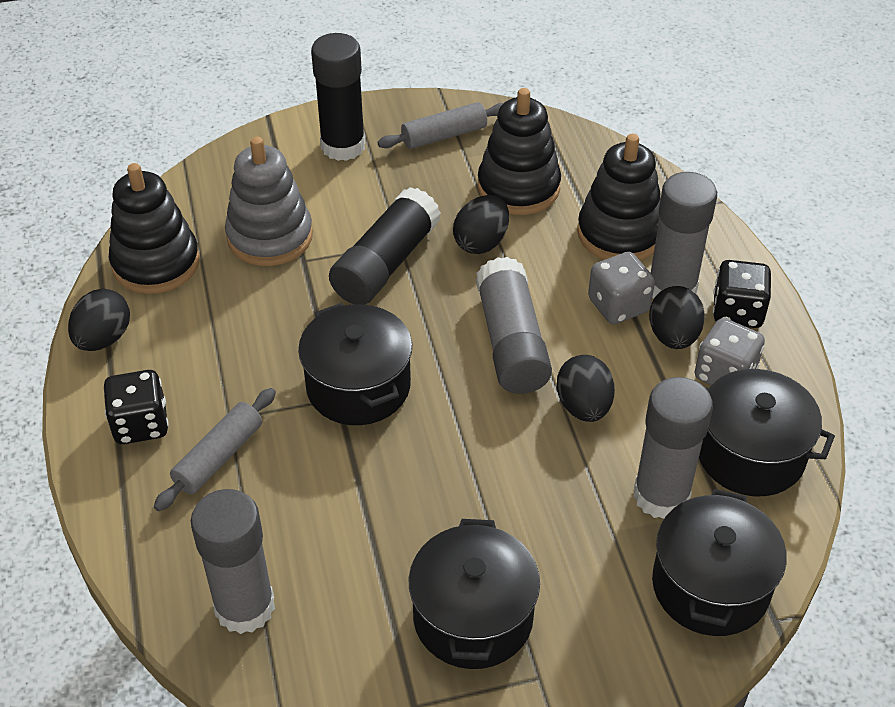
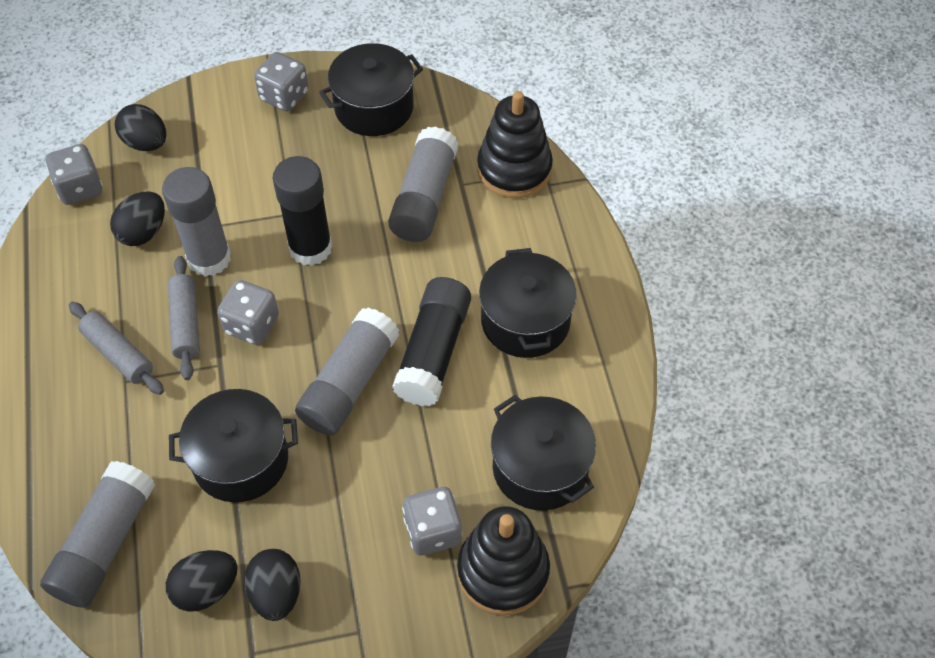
black dice: 2 -> 0
black stacking toy: 3 -> 2
grey dice: 2 -> 4
grey stacking toy: 1 -> 0

